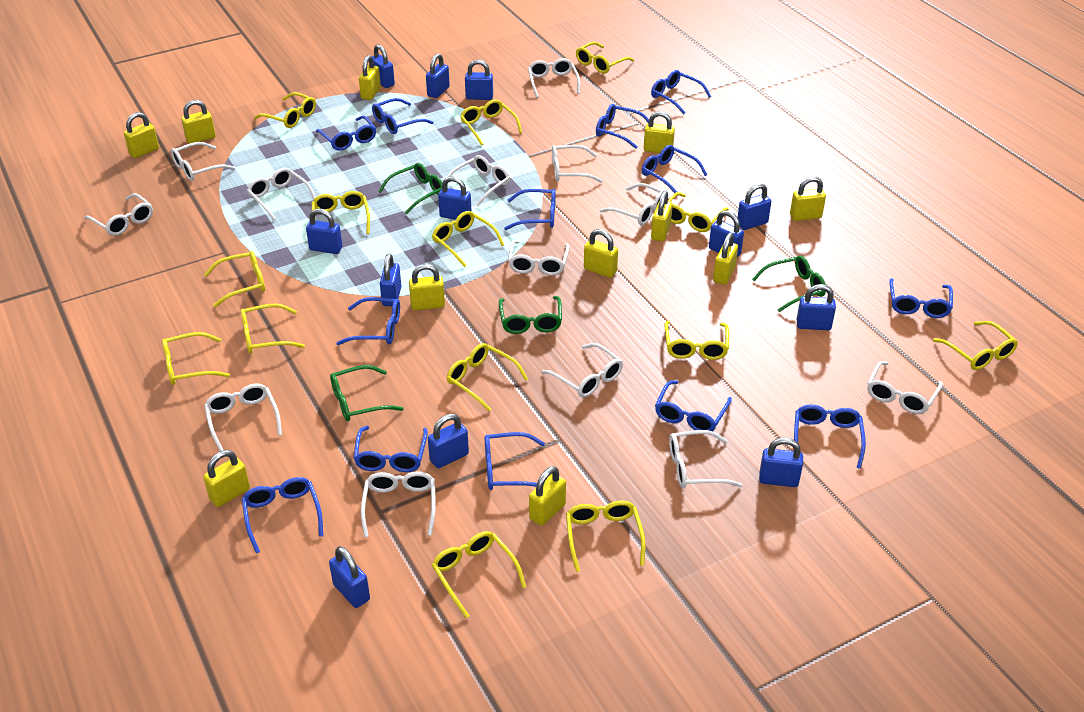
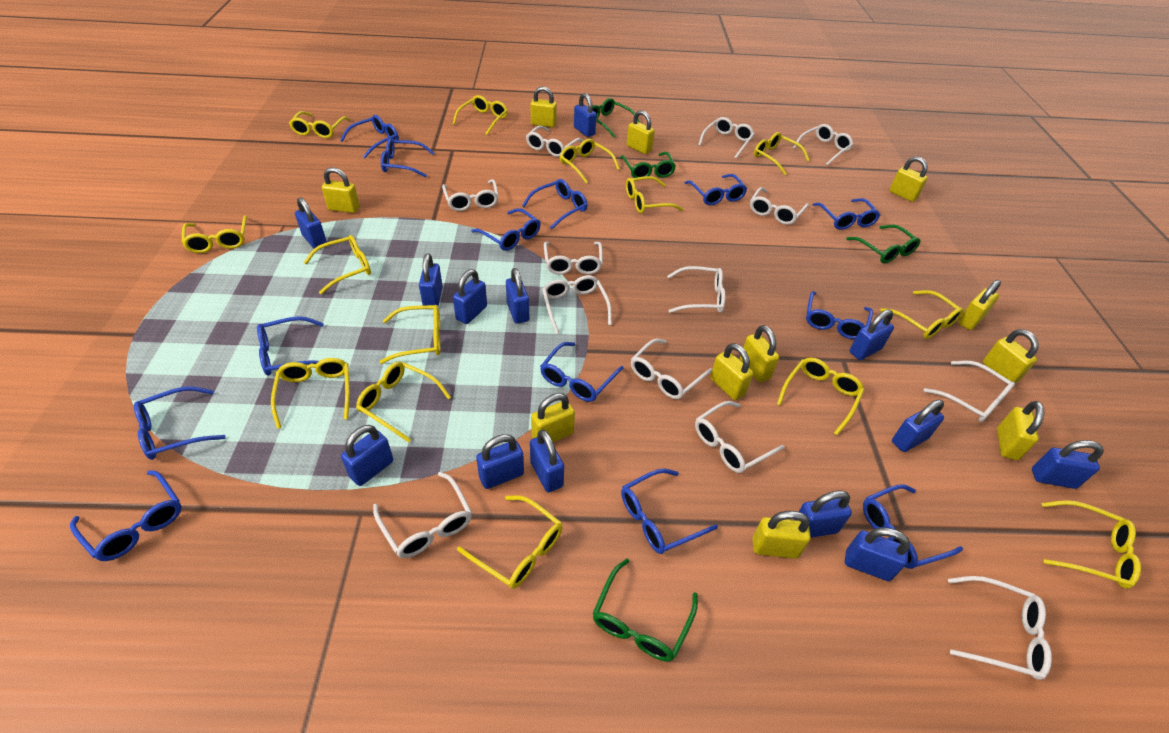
blue padlock: 12 -> 13

